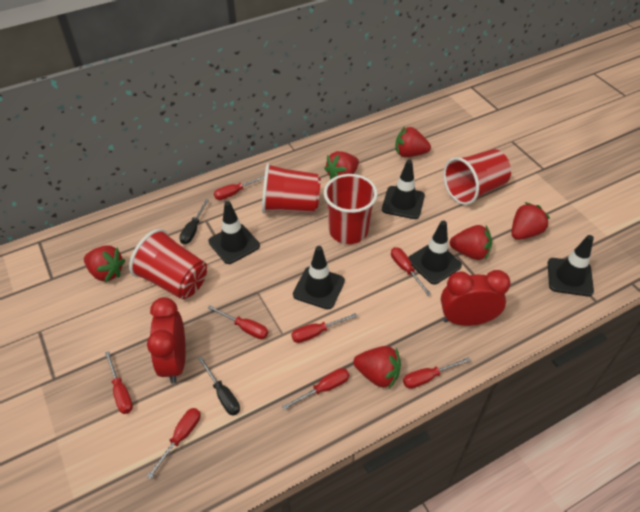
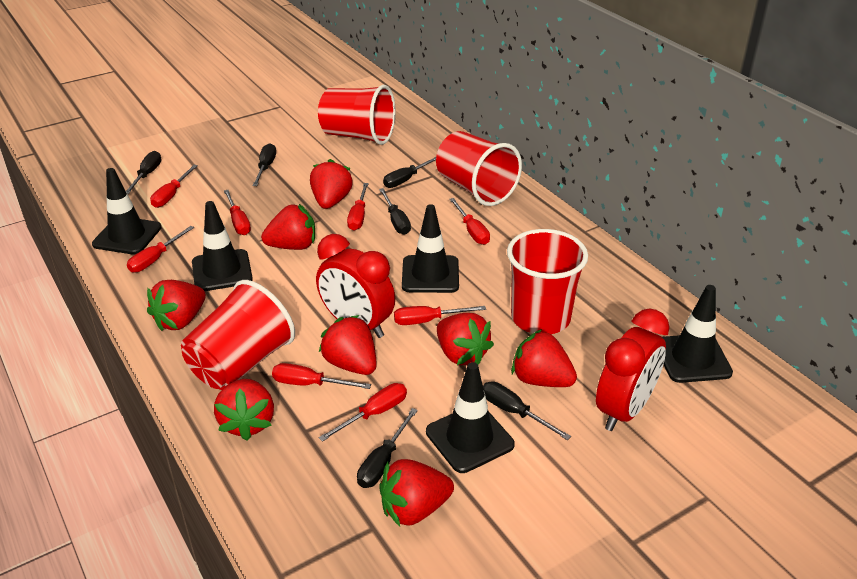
black screwdriver: 2 -> 6
red strawberry: 6 -> 8

